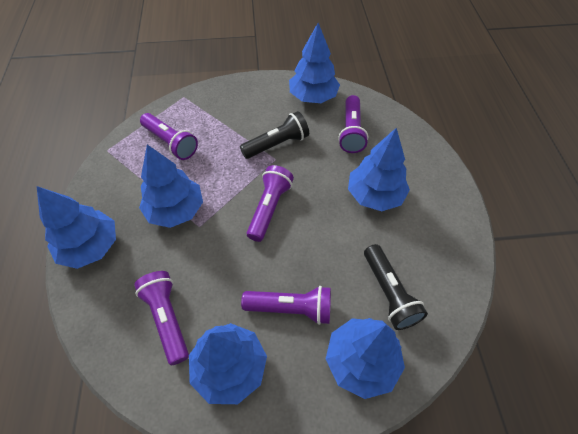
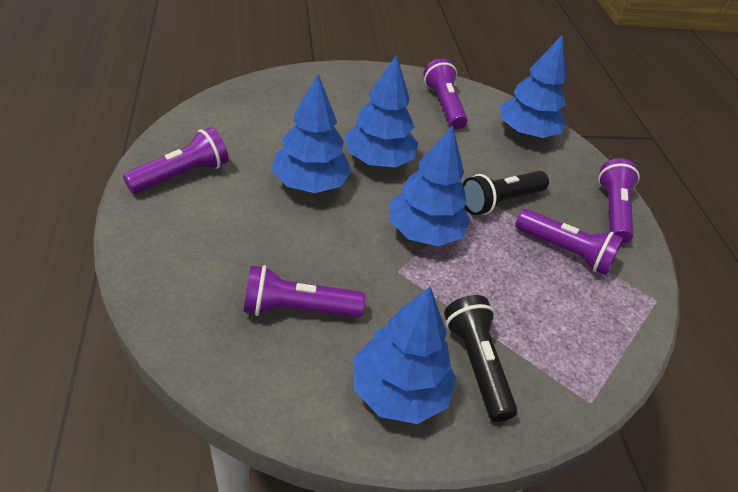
blue tree: 6 -> 5

